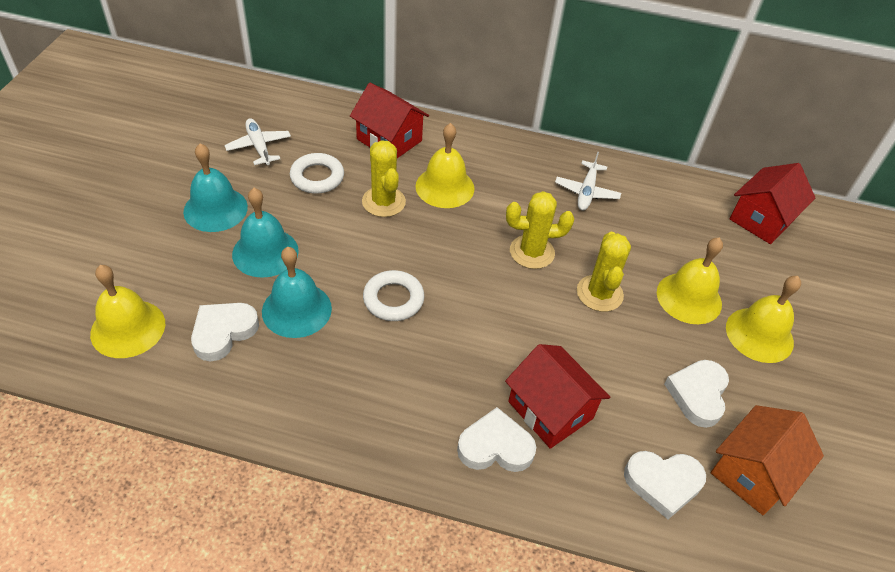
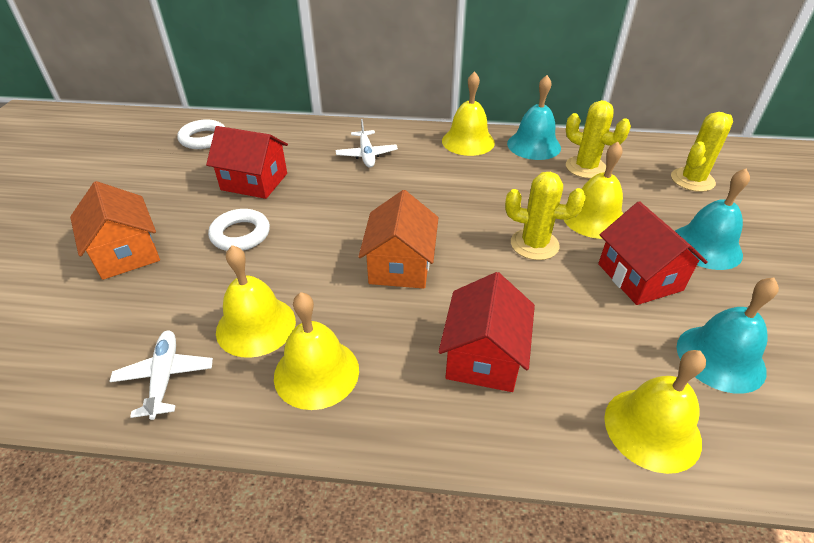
orange house: 1 -> 2
white heart: 4 -> 0
yellow bell: 4 -> 5

